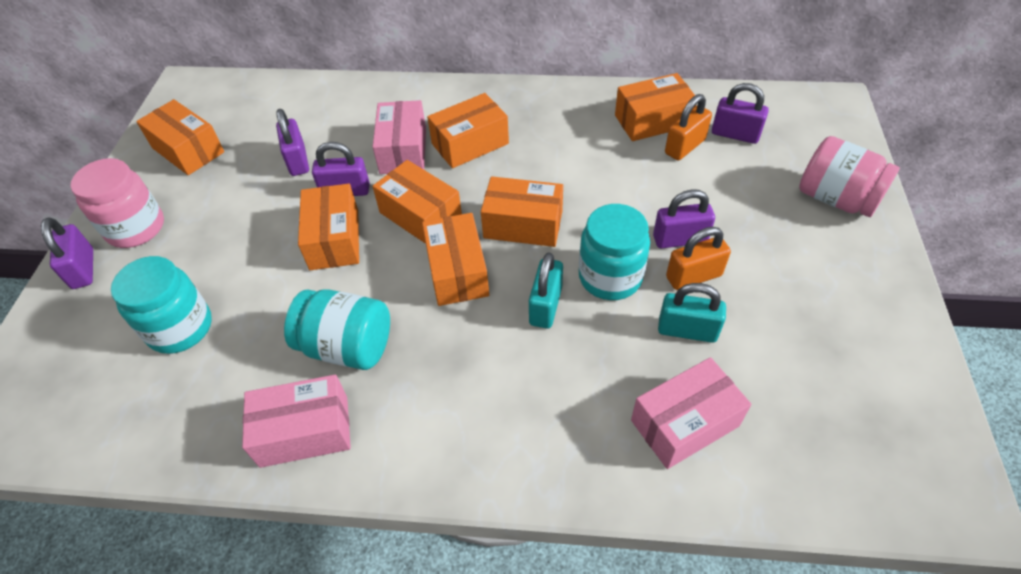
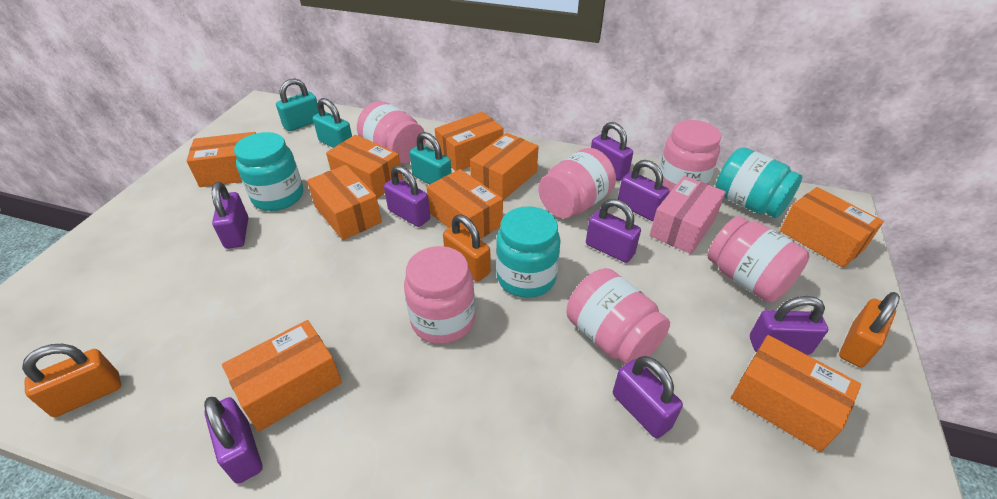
orange box: 7 -> 9
orange padlock: 2 -> 3
pink box: 3 -> 1
pink jar: 2 -> 6
purple padlock: 5 -> 8
turquoise padlock: 2 -> 3

